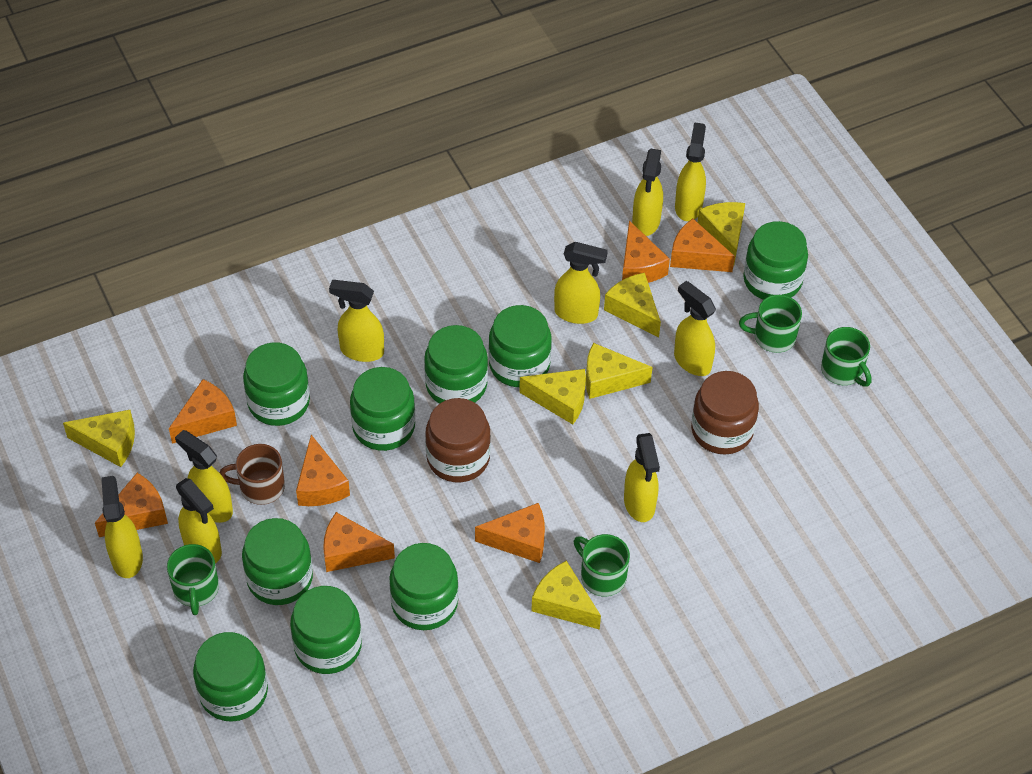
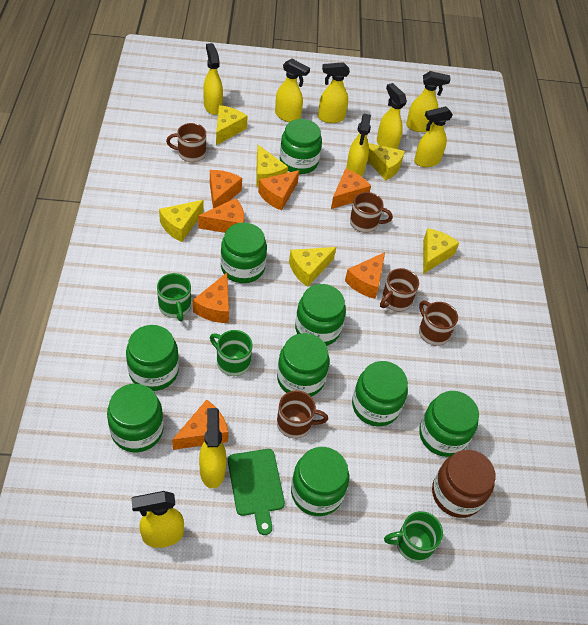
brown jar: 2 -> 1
brown mug: 1 -> 5
green cutting board: 0 -> 1
green mug: 4 -> 3

